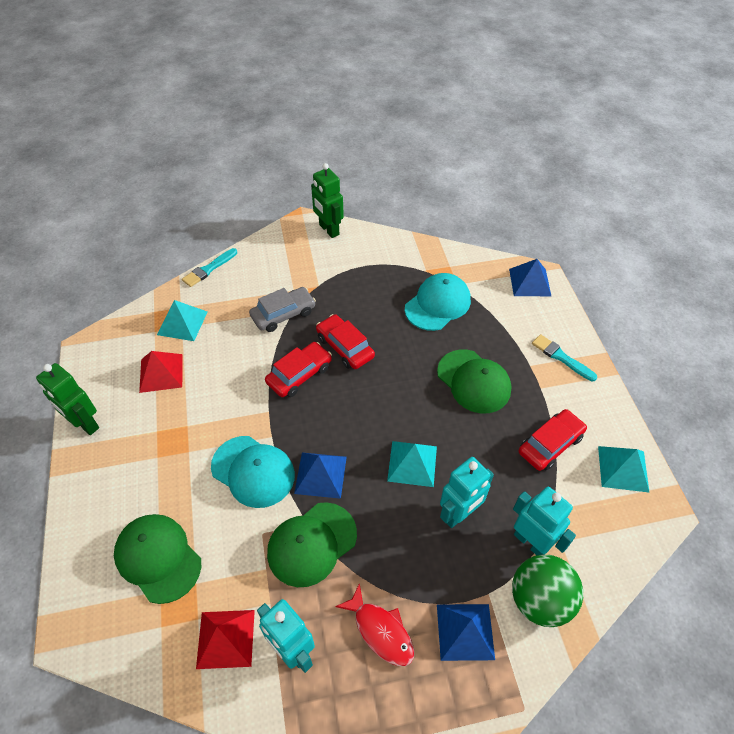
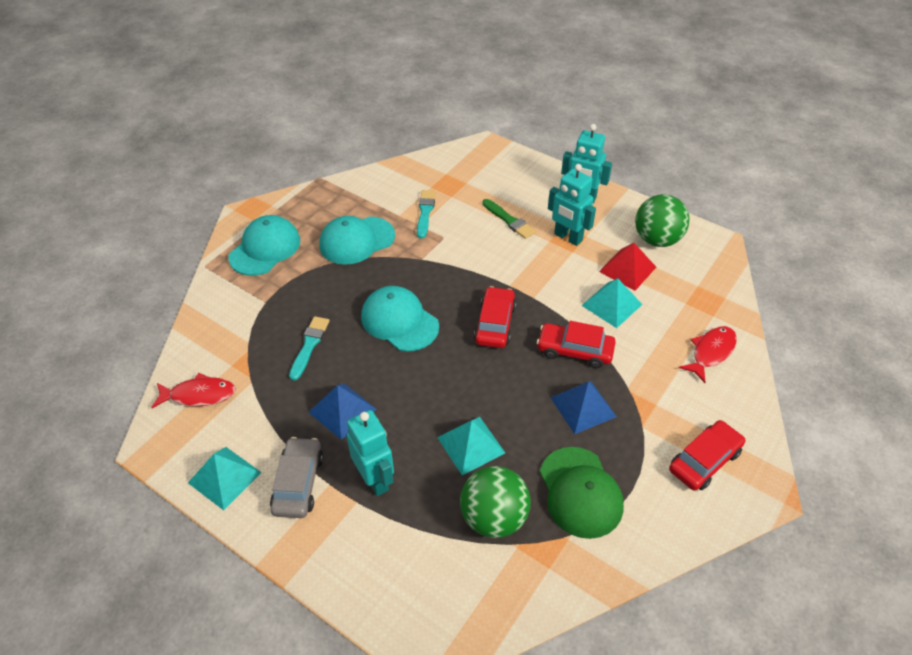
blue pyramid: 3 -> 2
green ball: 1 -> 2
green brush: 0 -> 1
green cap: 3 -> 1
green robot: 2 -> 0
red fish: 1 -> 2
red pyramid: 2 -> 1
turquoise cap: 2 -> 3

